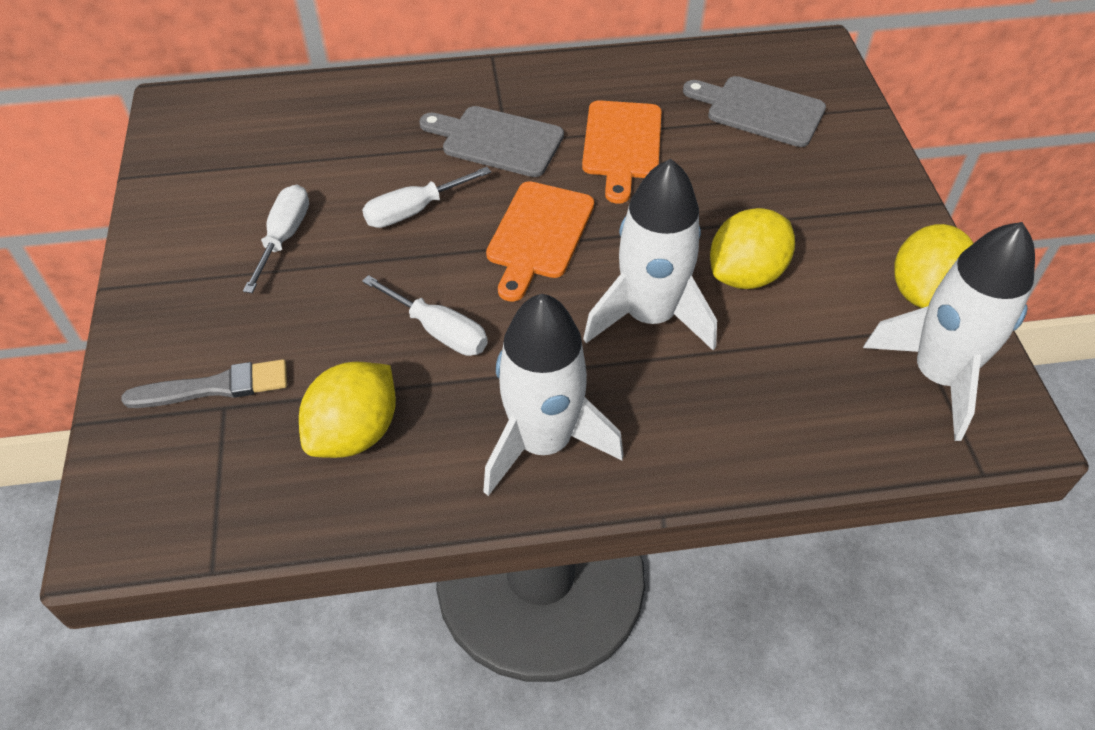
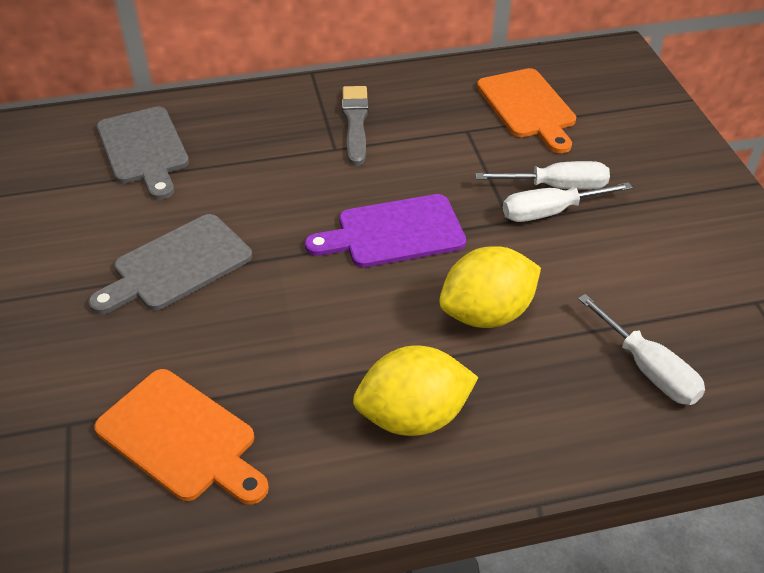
purple cutting board: 0 -> 1
white rocket: 3 -> 0
yellow lemon: 3 -> 2

